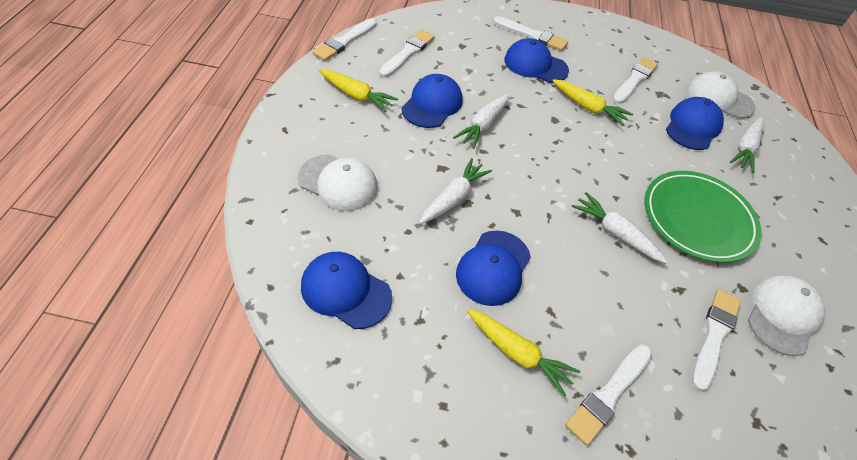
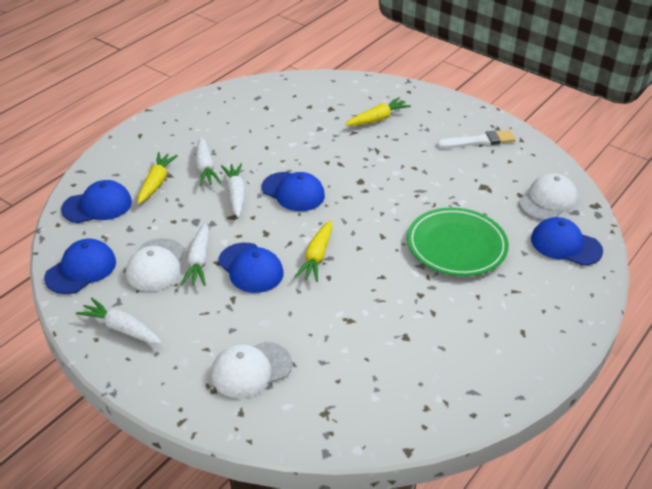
white brush: 6 -> 1

